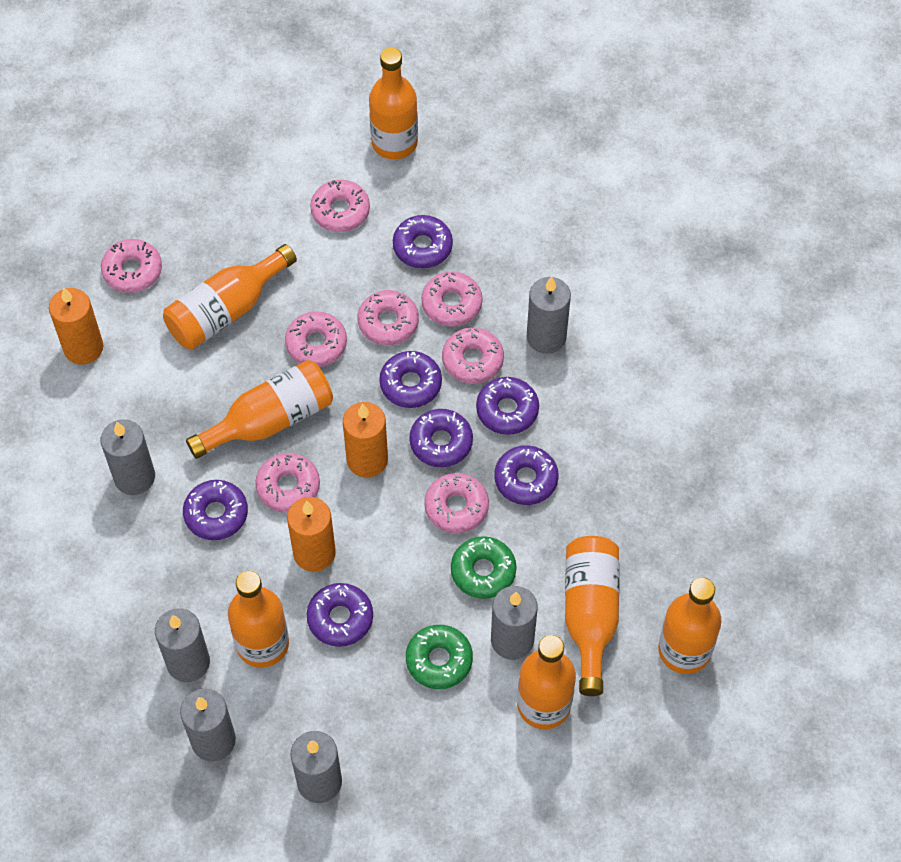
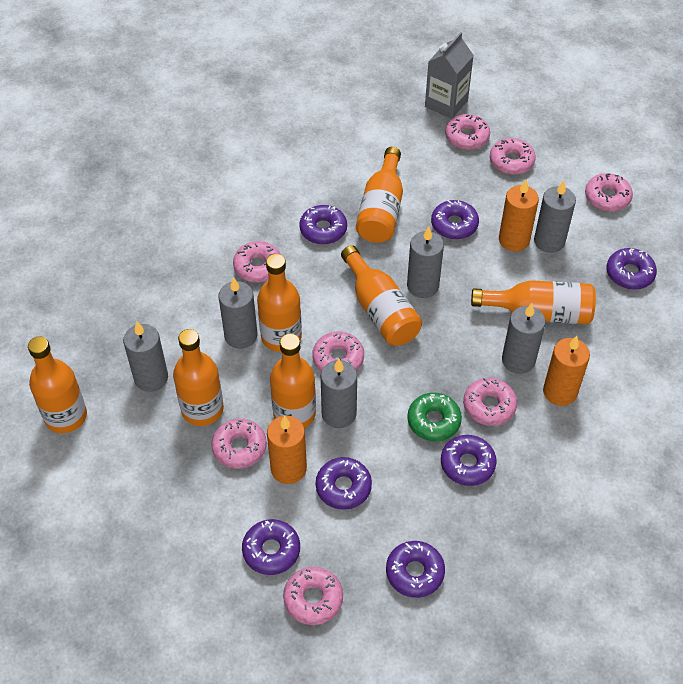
green donut: 2 -> 1
grey carton: 0 -> 1

